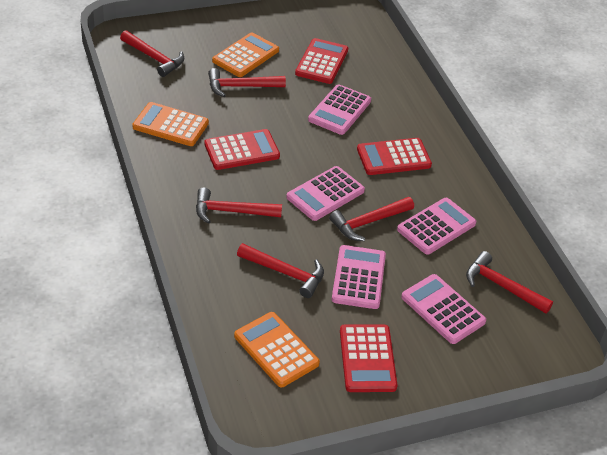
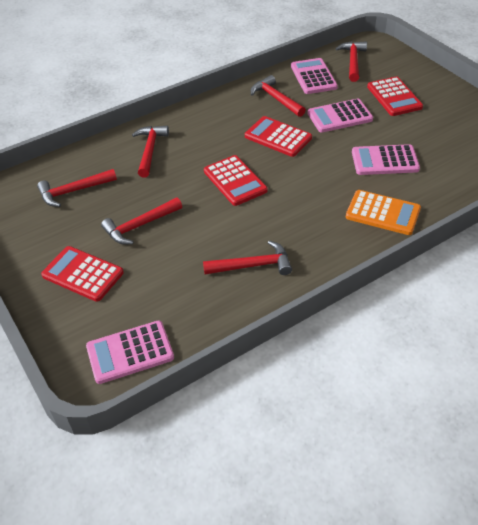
orange calculator: 3 -> 1
pink calculator: 5 -> 4

